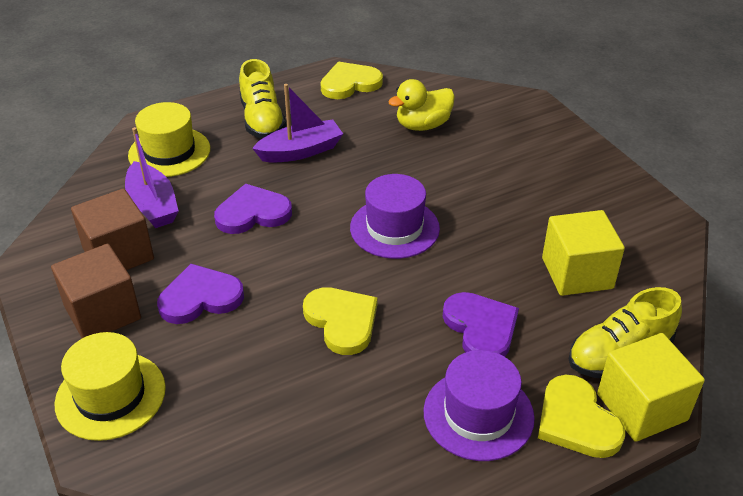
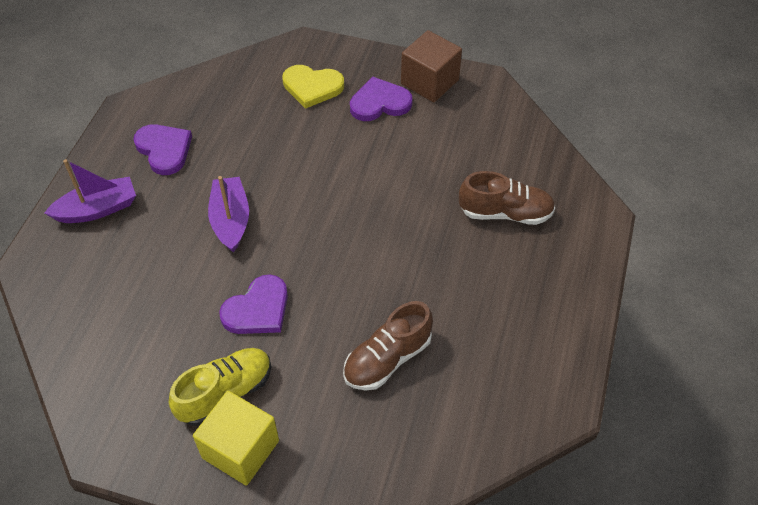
brown cube: 2 -> 1
brown shoe: 0 -> 2
purple hat: 2 -> 0
yellow cube: 2 -> 1
yellow duck: 1 -> 0
yellow hat: 2 -> 0
yellow heart: 3 -> 1
yellow shoe: 2 -> 1

